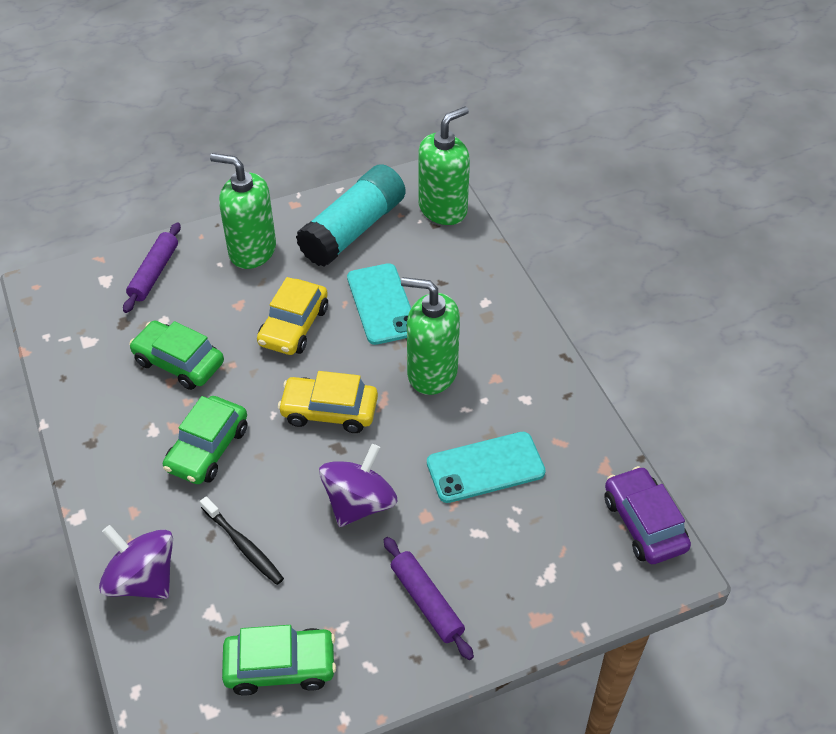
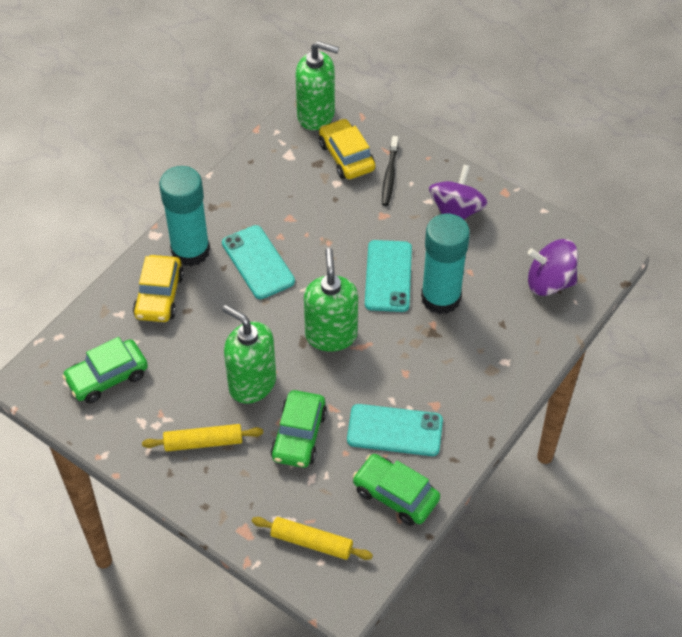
purple car: 1 -> 0
purple rolling pin: 2 -> 0
turquoise glue stick: 1 -> 2
turquoise phone: 2 -> 3
yellow rolling pin: 0 -> 2

